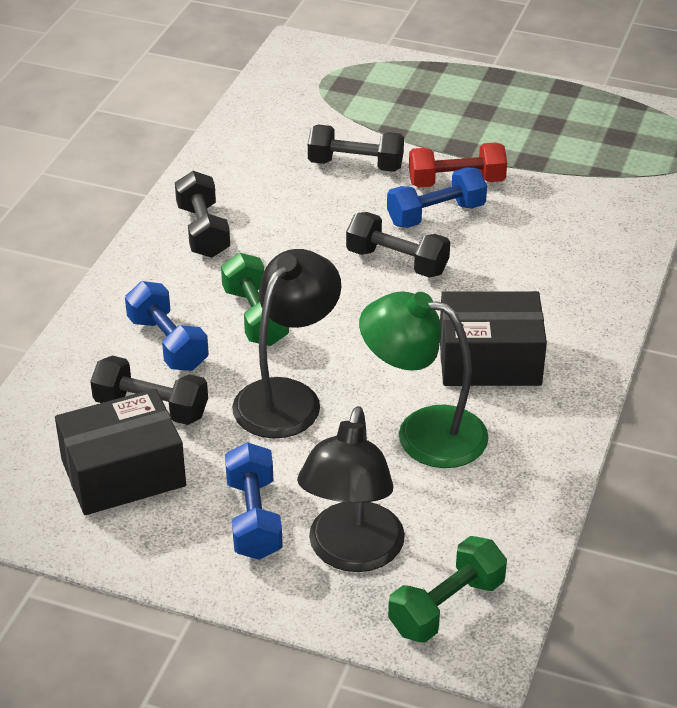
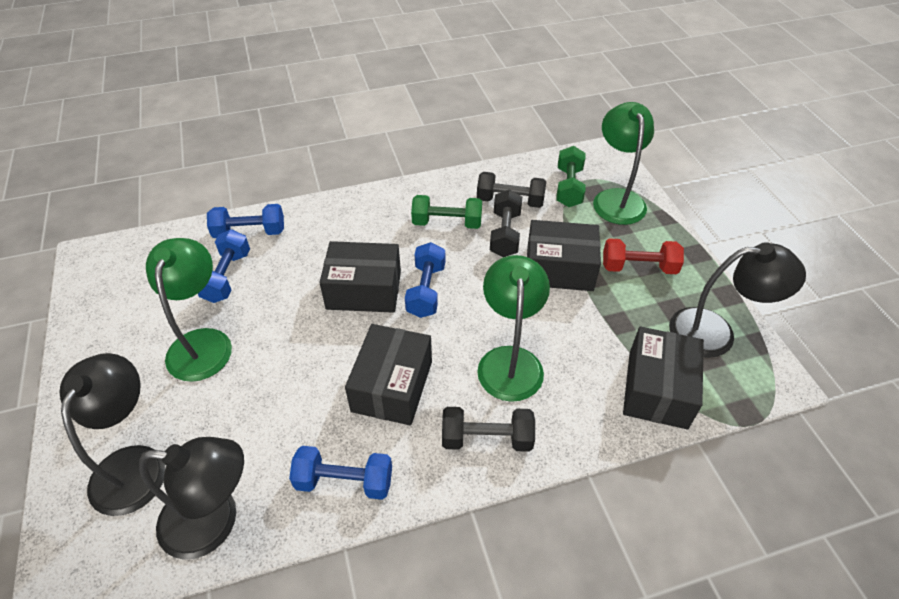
black box: 2 -> 4
black dumbbell: 4 -> 3
black lamp: 2 -> 3
blue dumbbell: 3 -> 4
green lamp: 1 -> 3

